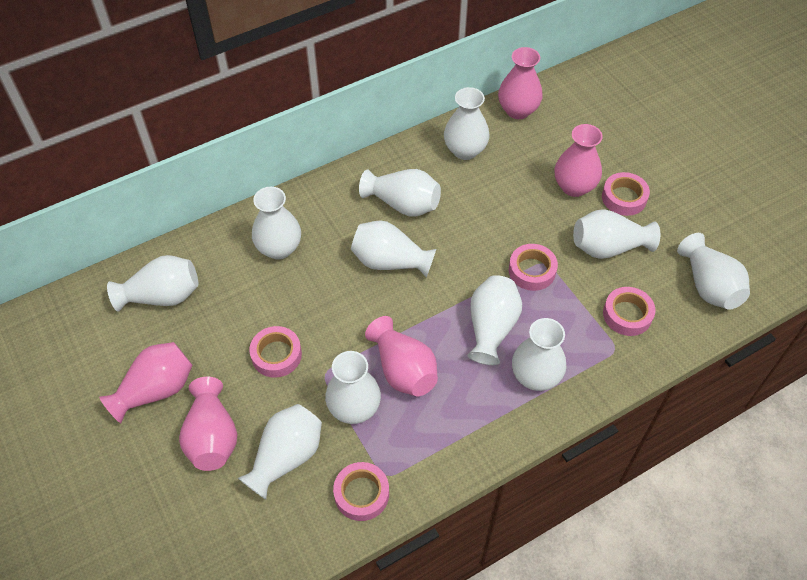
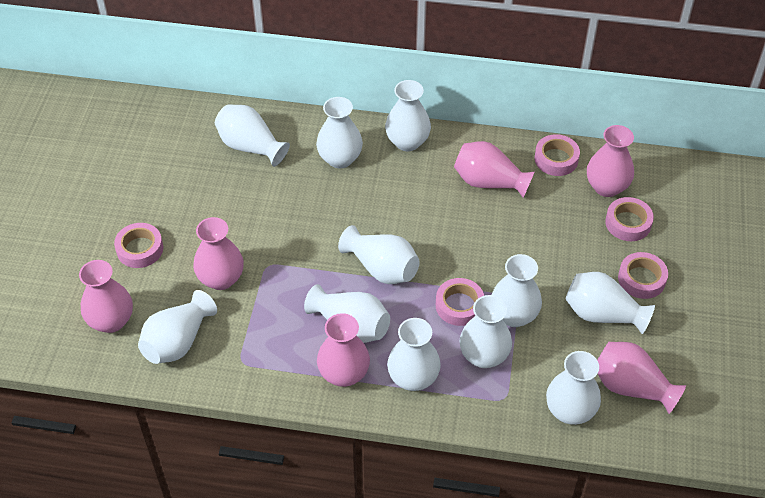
pink vase: 5 -> 6

